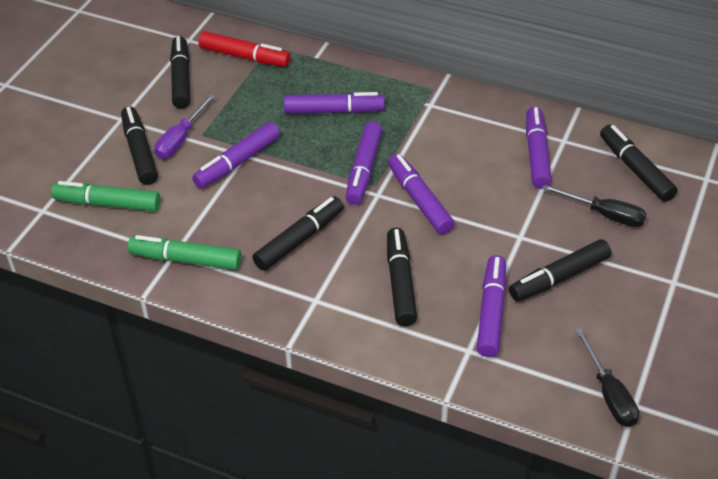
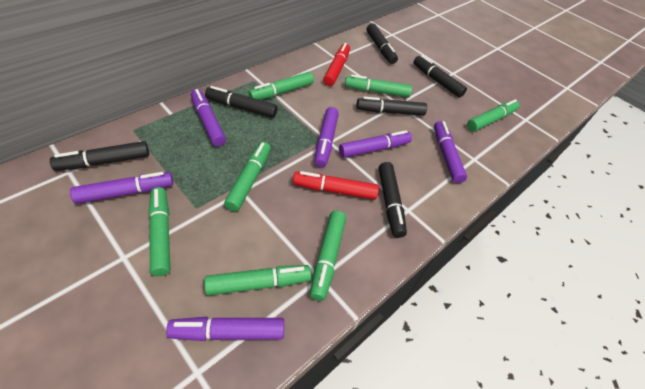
black screwdriver: 2 -> 0
green marker: 2 -> 7
purple screwdriver: 1 -> 0
red marker: 1 -> 2

